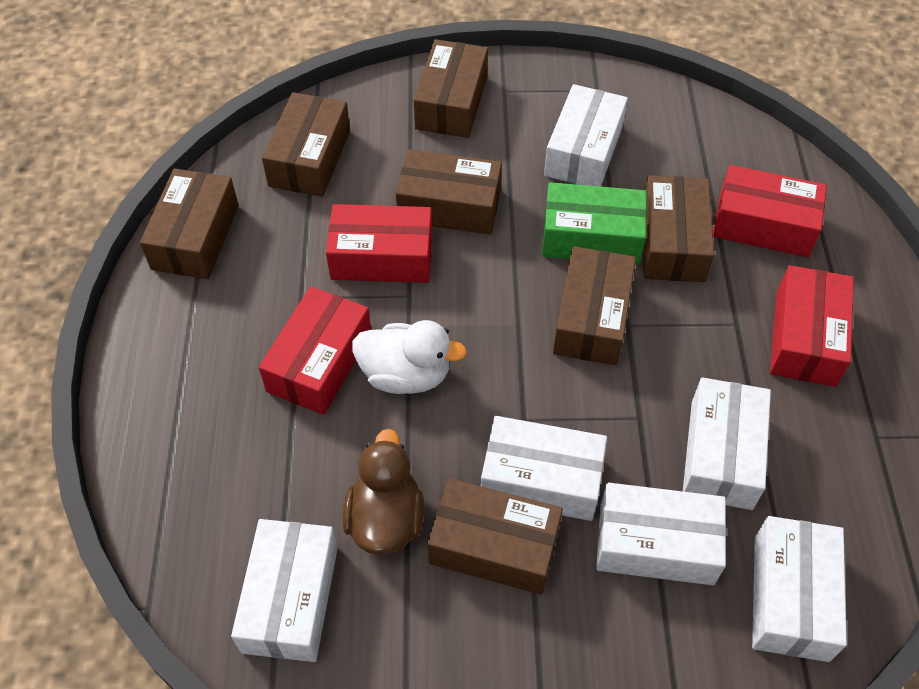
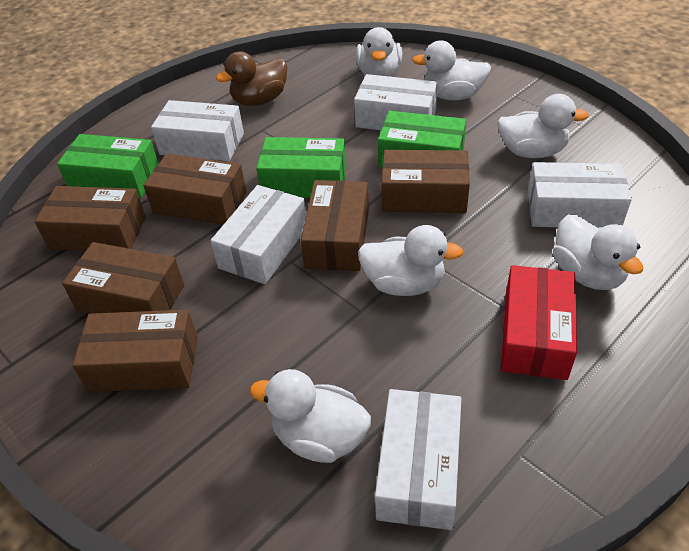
brown box: 7 -> 6
green box: 1 -> 3
red box: 4 -> 1
white box: 6 -> 5
white duck: 1 -> 6

